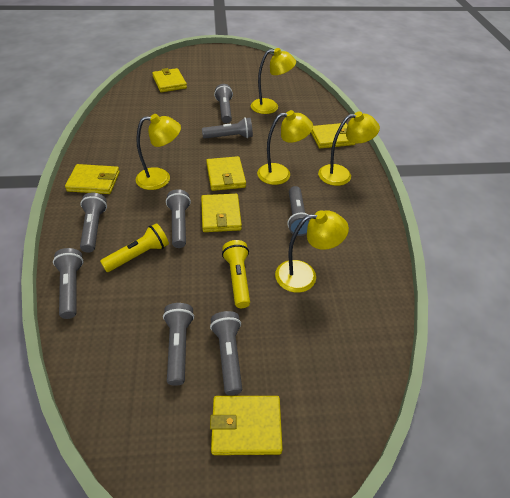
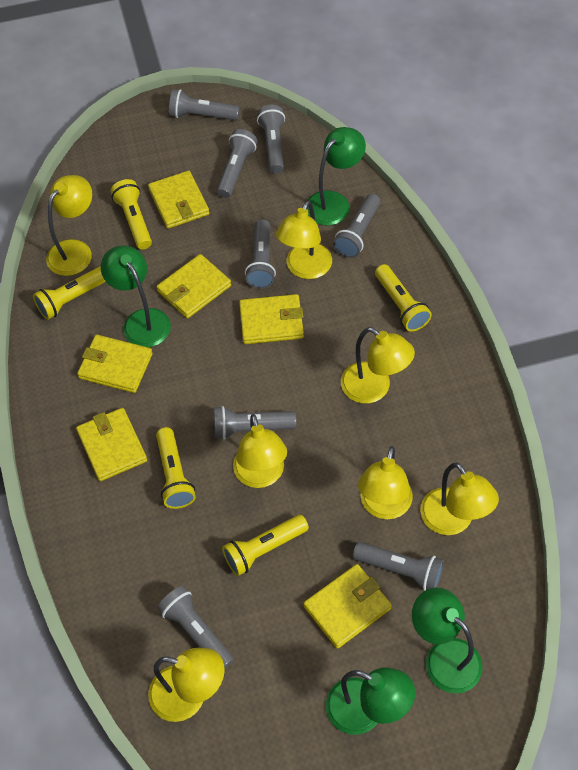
green lamp: 0 -> 4
yellow flashlight: 2 -> 5
yellow lamp: 5 -> 7

